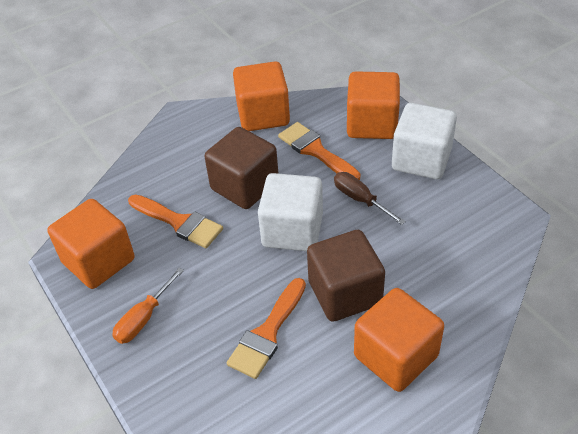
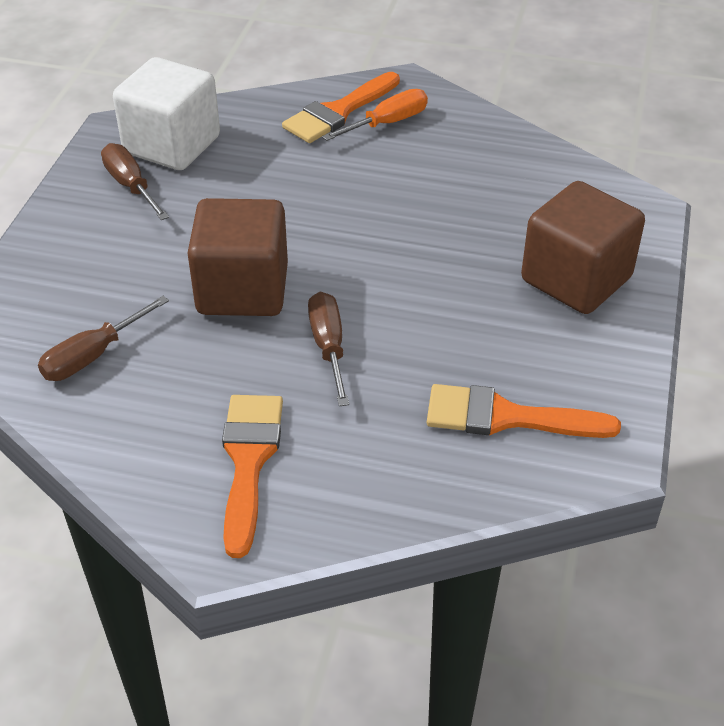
brown screwdriver: 1 -> 3
orange cube: 4 -> 0
white cube: 2 -> 1

